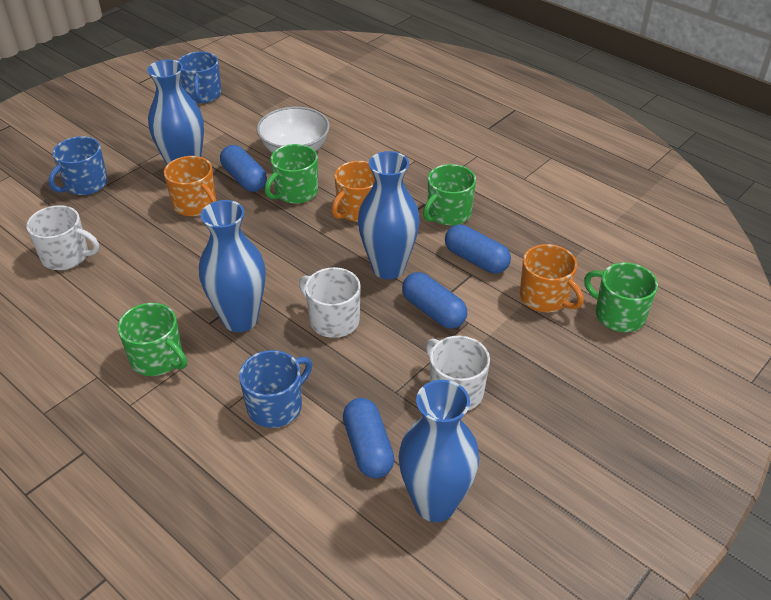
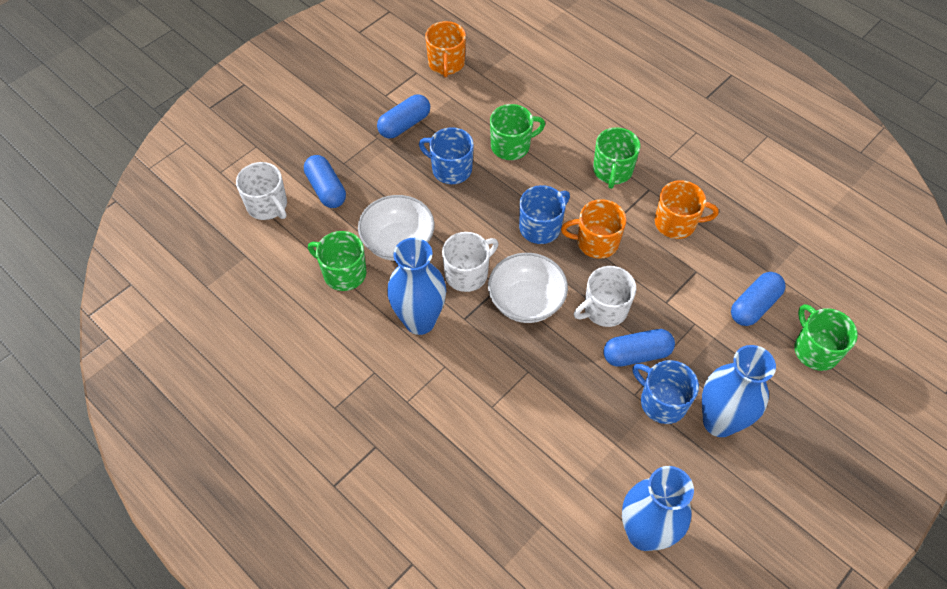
blue vase: 4 -> 3
white bowl: 1 -> 2

